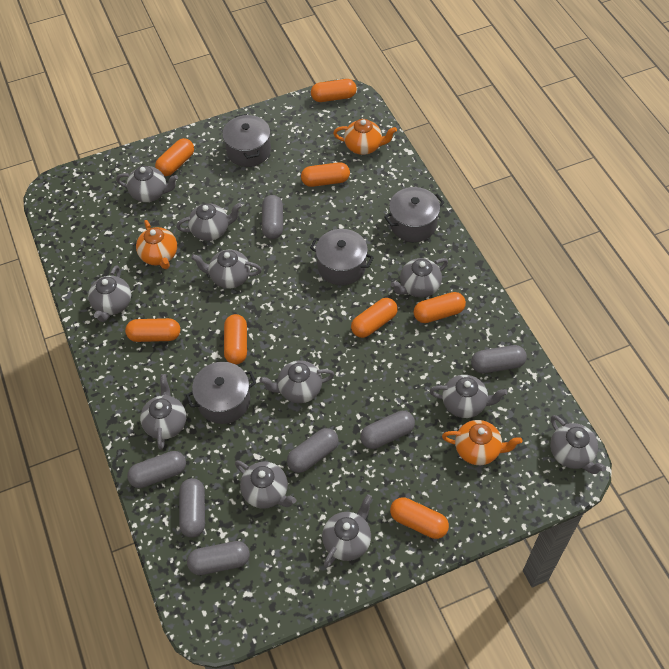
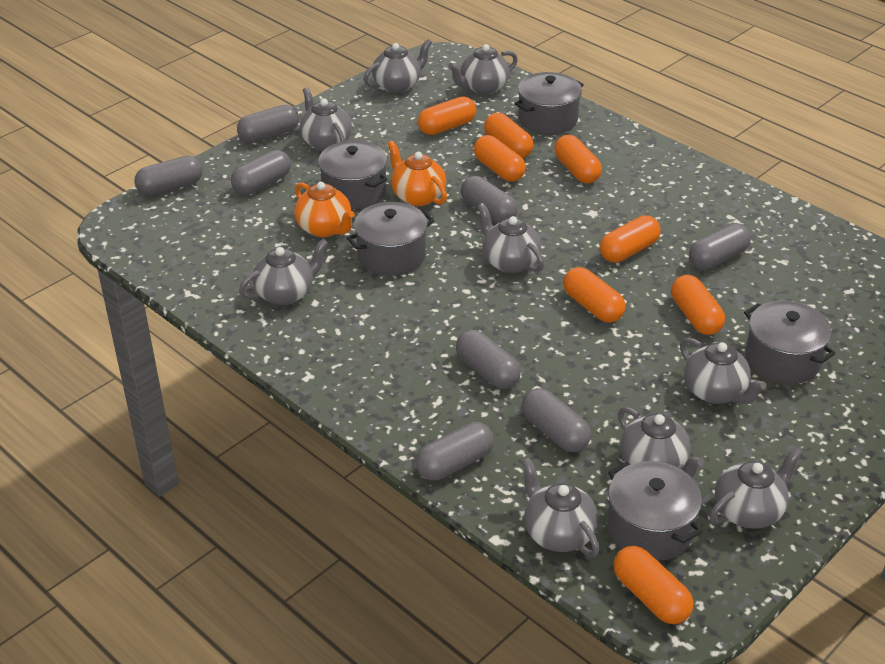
grey capsule: 7 -> 8
grey pot: 4 -> 5
grey teapot: 11 -> 9
orange teapot: 3 -> 2

